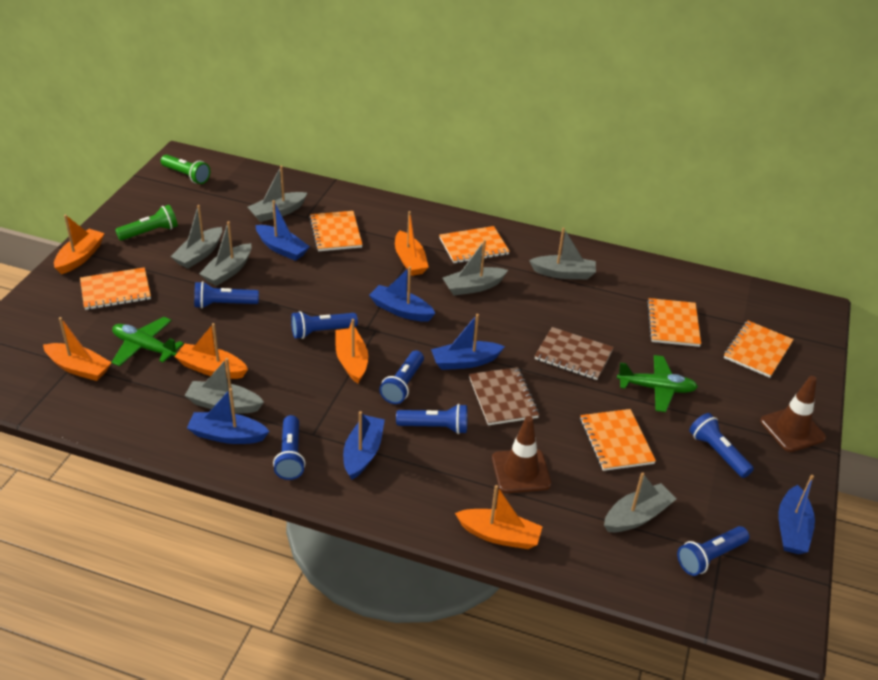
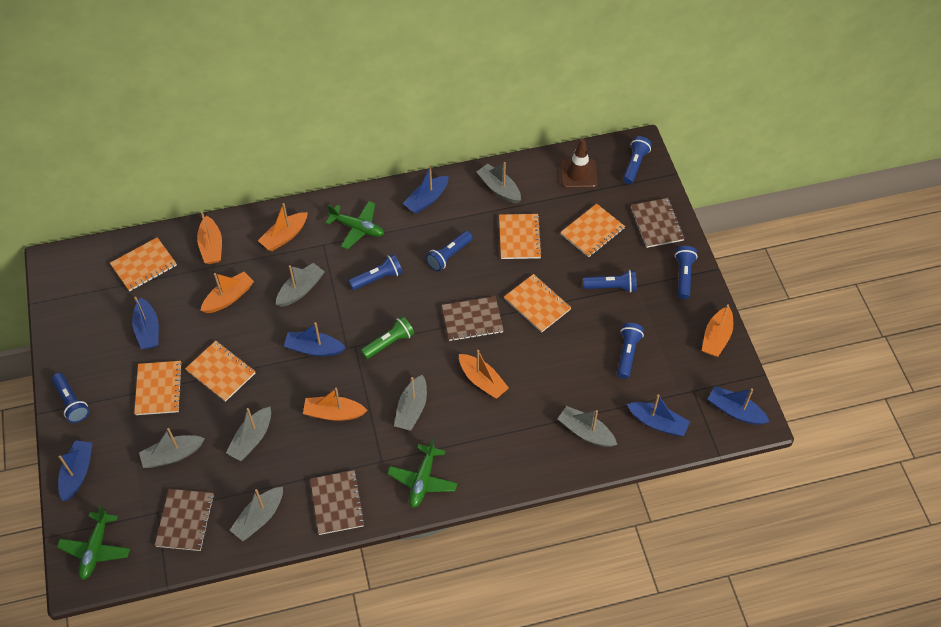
brown notebook: 2 -> 4
brown traffic cone: 2 -> 1
green flashlight: 2 -> 1
green plane: 2 -> 3

